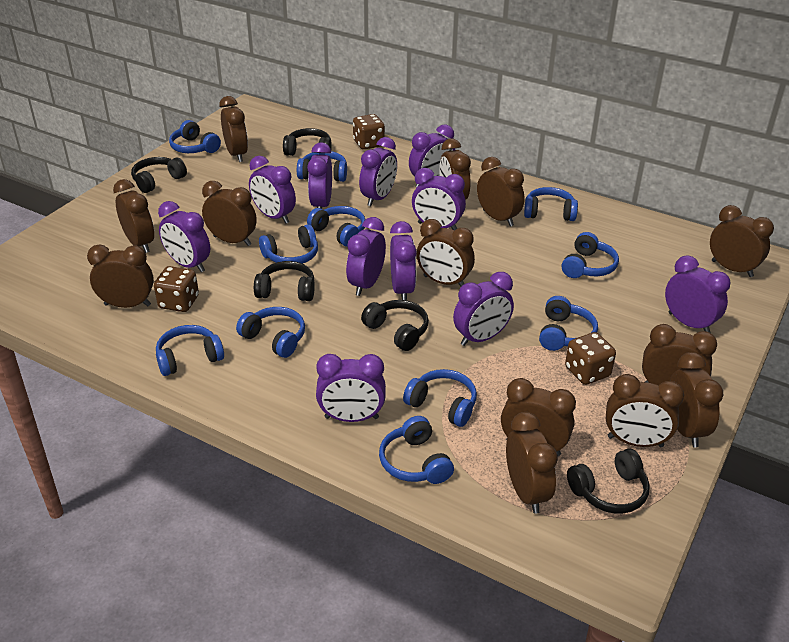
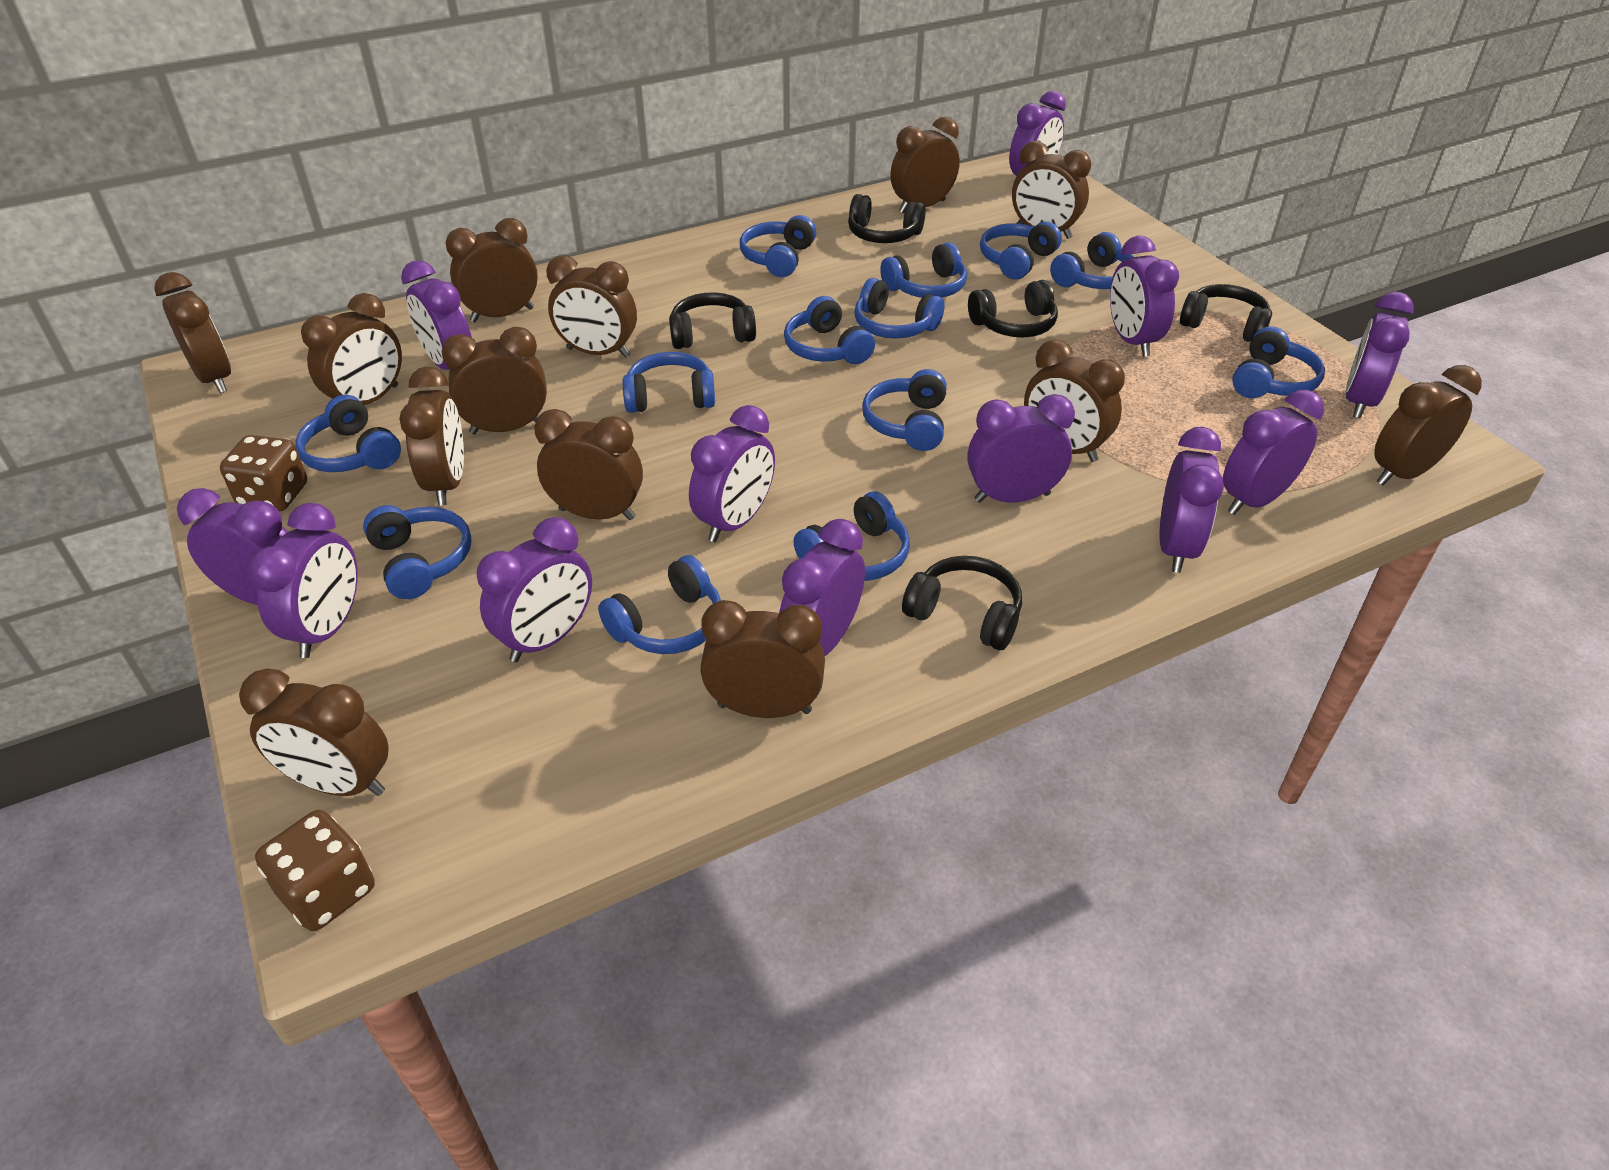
blue headphones: 11 -> 13
brown dice: 3 -> 2
purple clock: 11 -> 12

